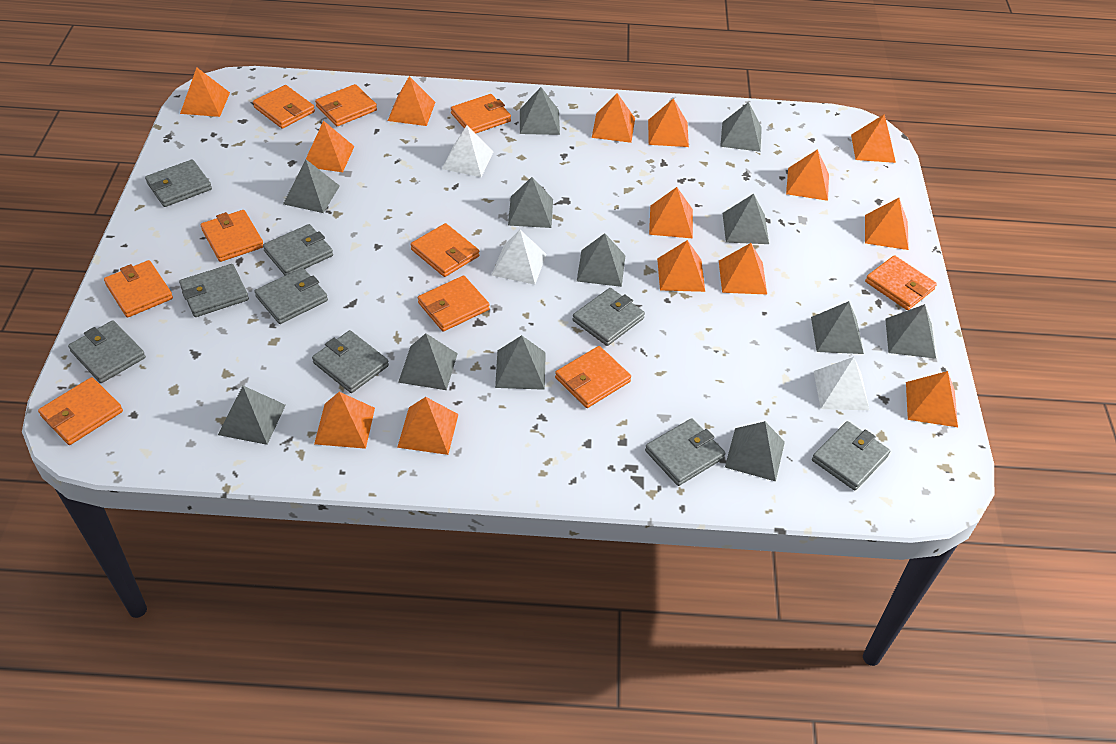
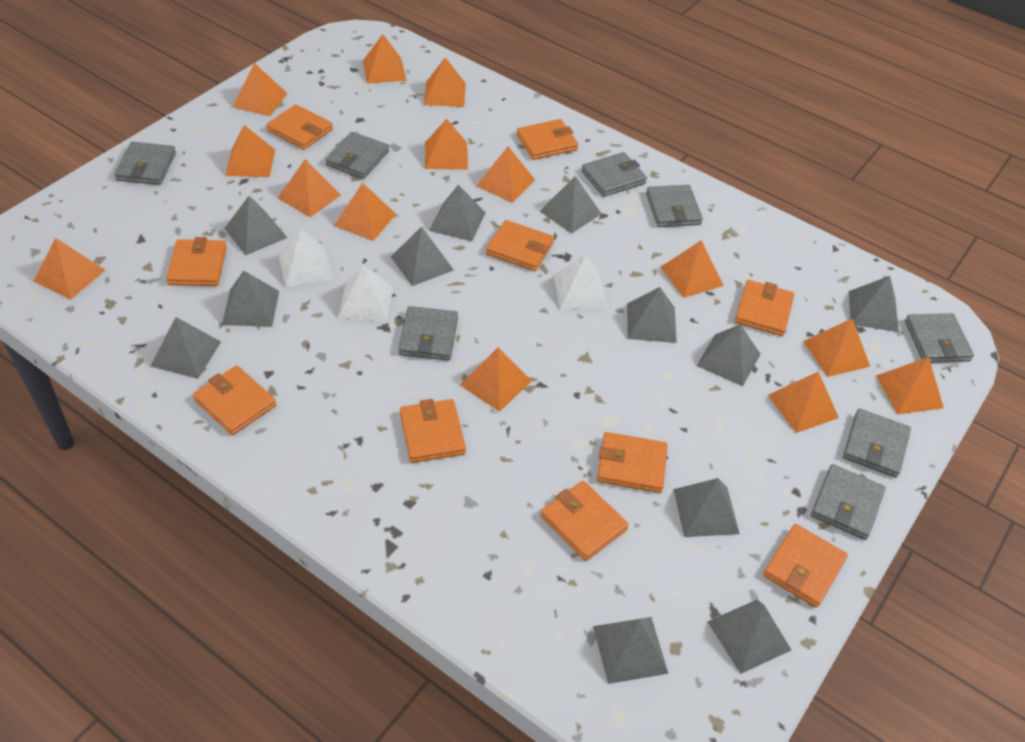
grey wallet: 9 -> 8

